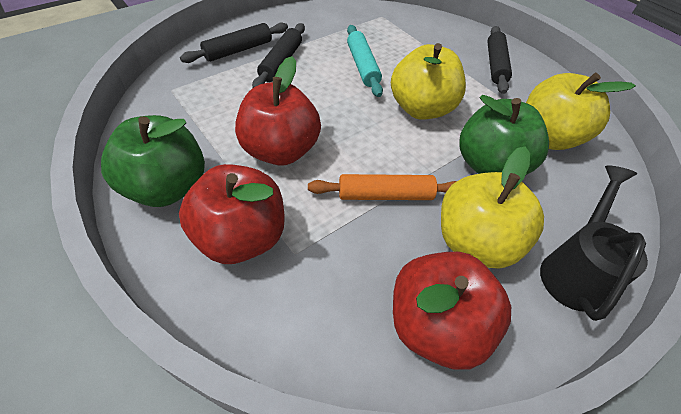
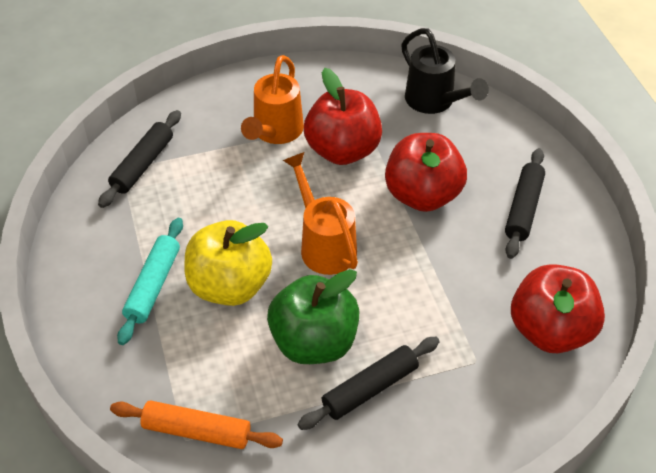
green apple: 2 -> 1
orange watering can: 0 -> 2
yellow apple: 3 -> 1

